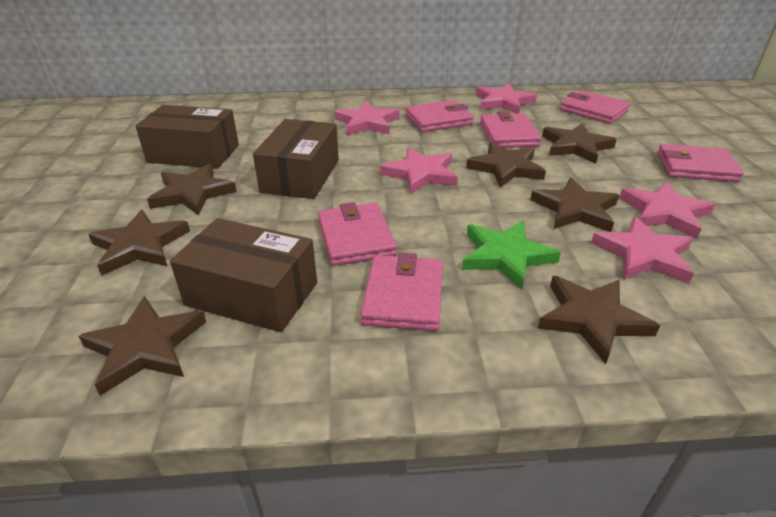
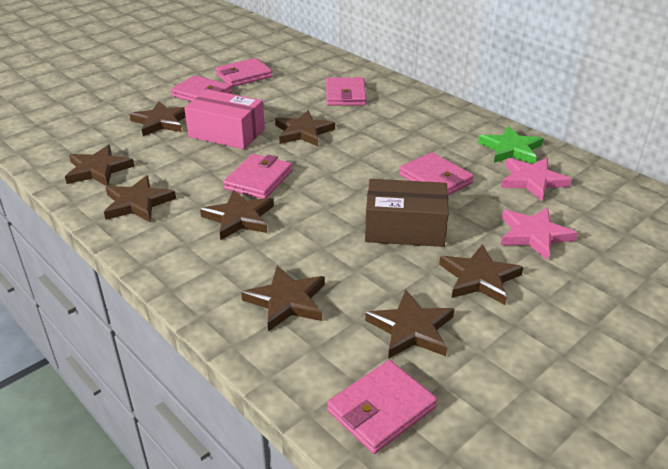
brown box: 3 -> 1
brown star: 7 -> 8
pink box: 0 -> 1
pink star: 5 -> 2

